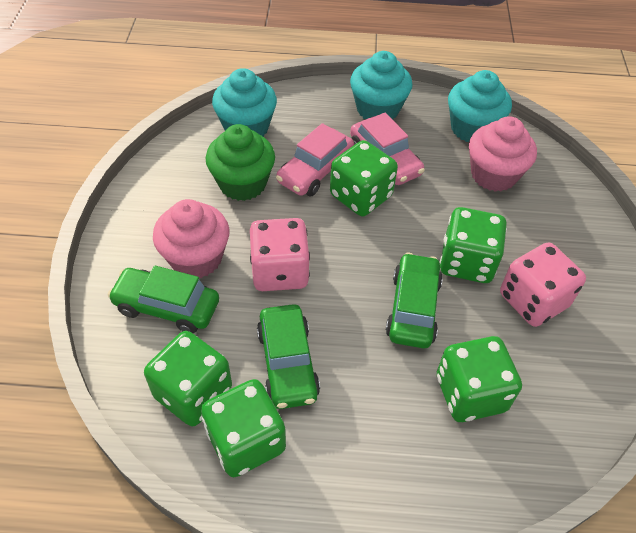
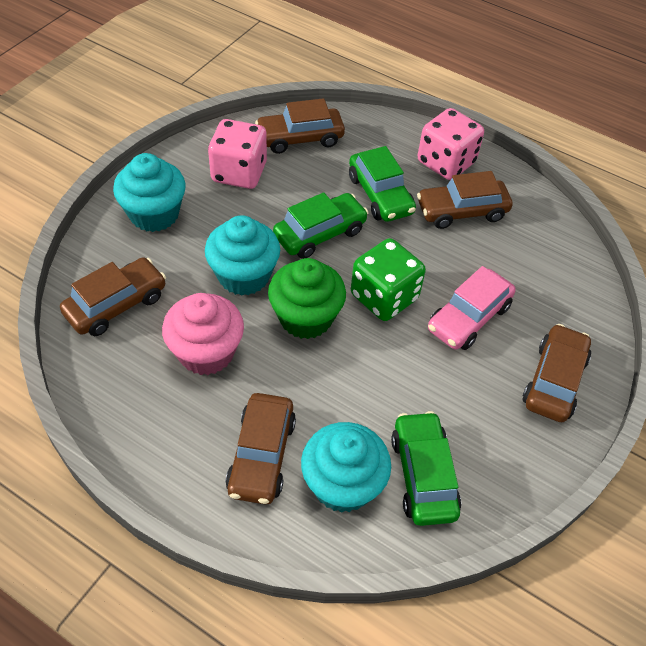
brown car: 0 -> 5
green dice: 5 -> 1
pink car: 2 -> 1
pink cupcake: 2 -> 1

